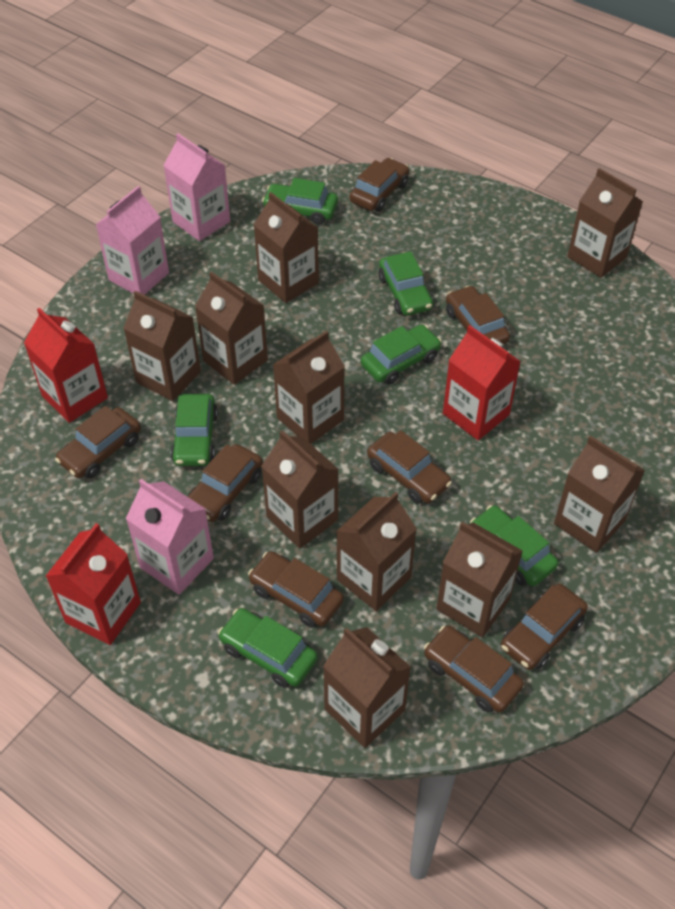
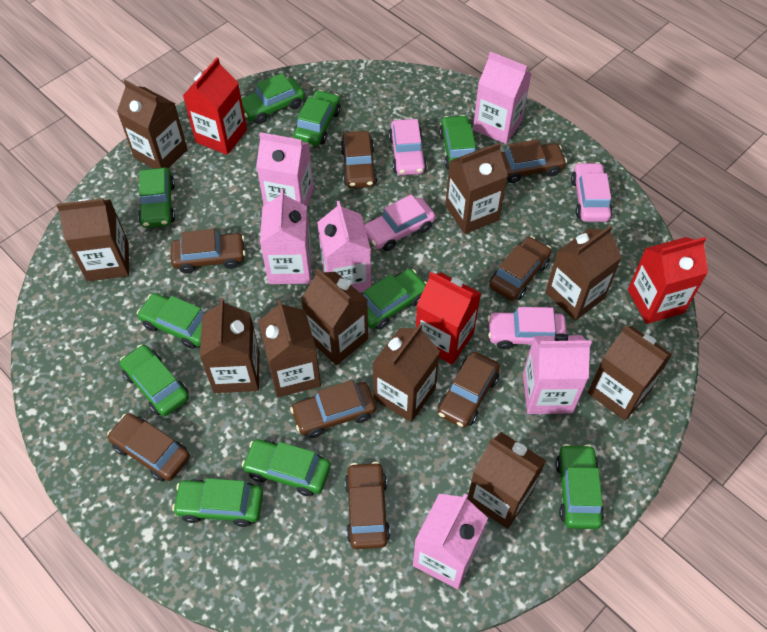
green car: 6 -> 10
pink car: 0 -> 4
pink carton: 3 -> 6

